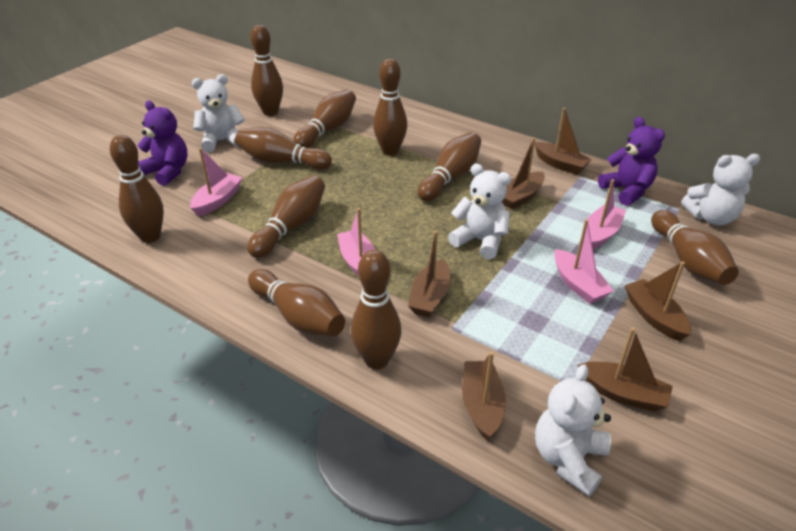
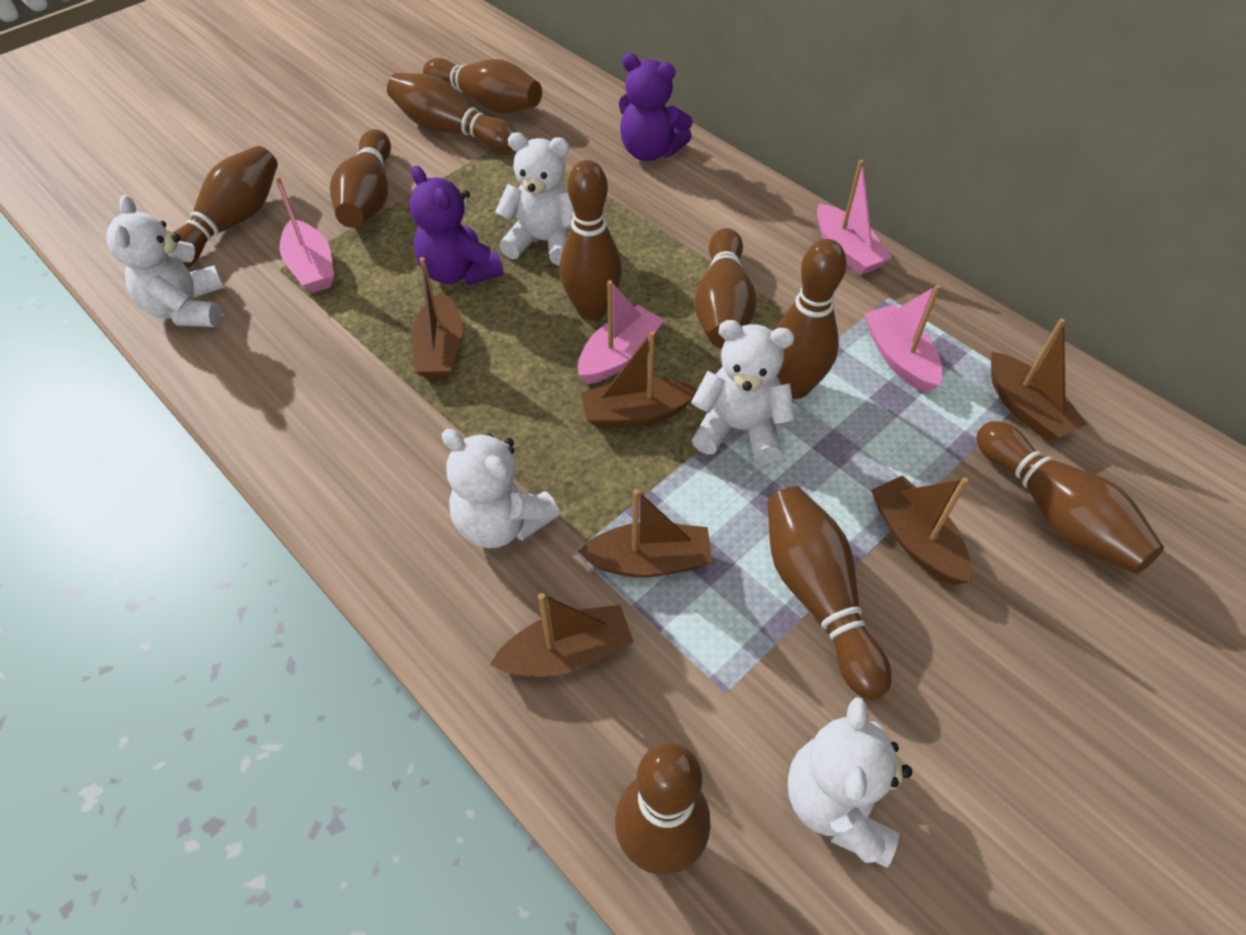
white teddy bear: 4 -> 5

